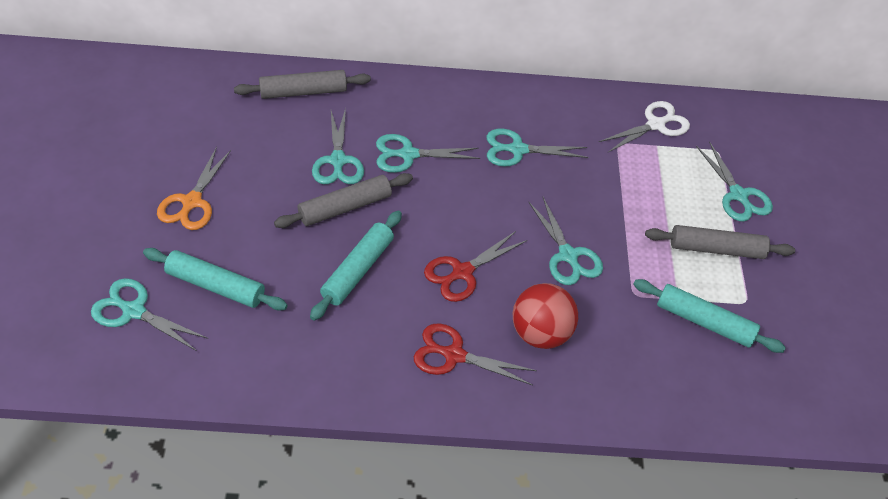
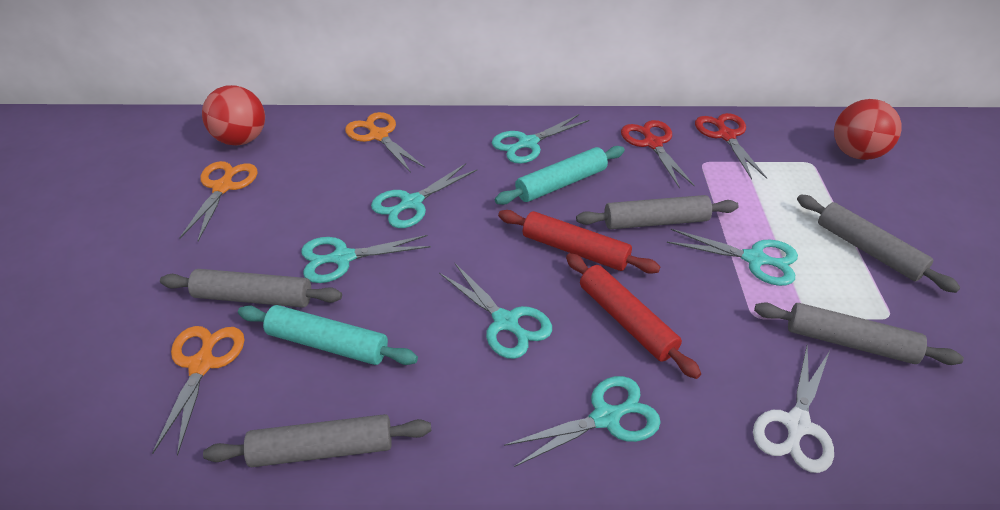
grey rolling pin: 3 -> 5
orange scissors: 1 -> 3
red ball: 1 -> 2
red rolling pin: 0 -> 2
turquoise rolling pin: 3 -> 2

